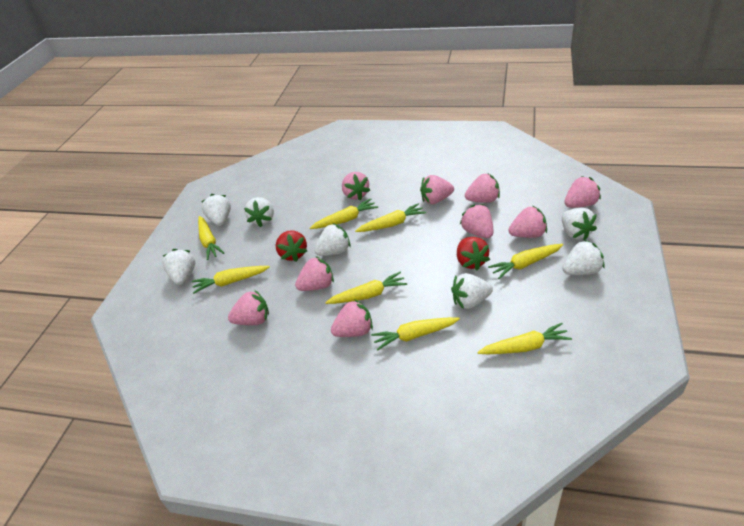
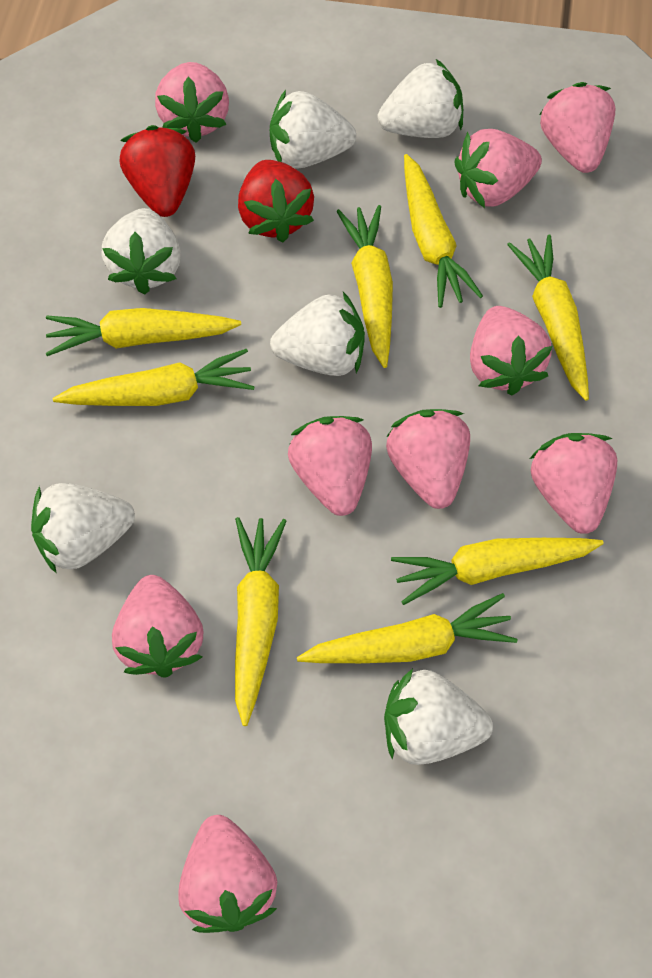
white strawberry: 7 -> 6

